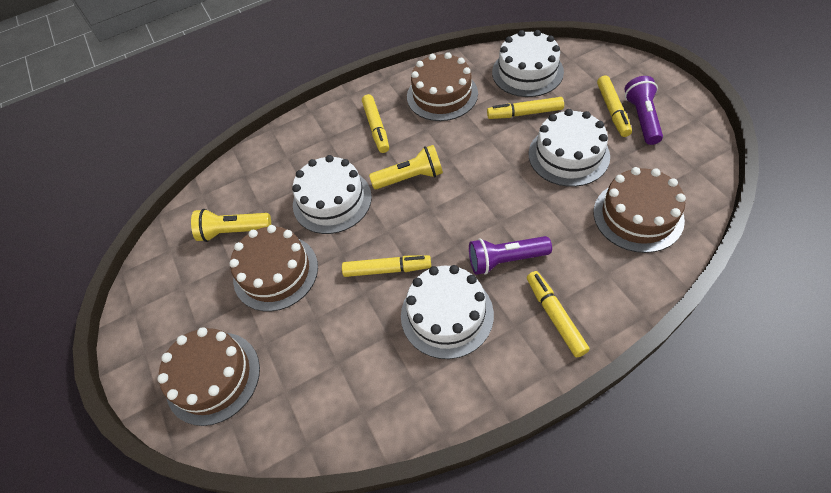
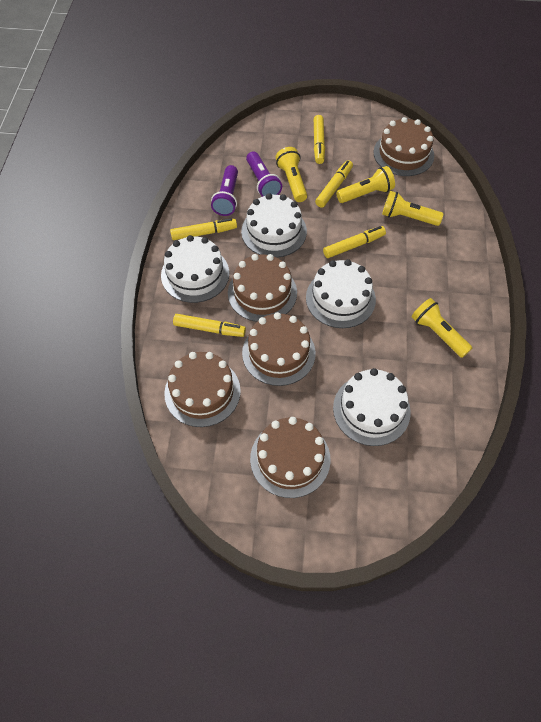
brown cake: 4 -> 5
yellow flashlight: 2 -> 4

